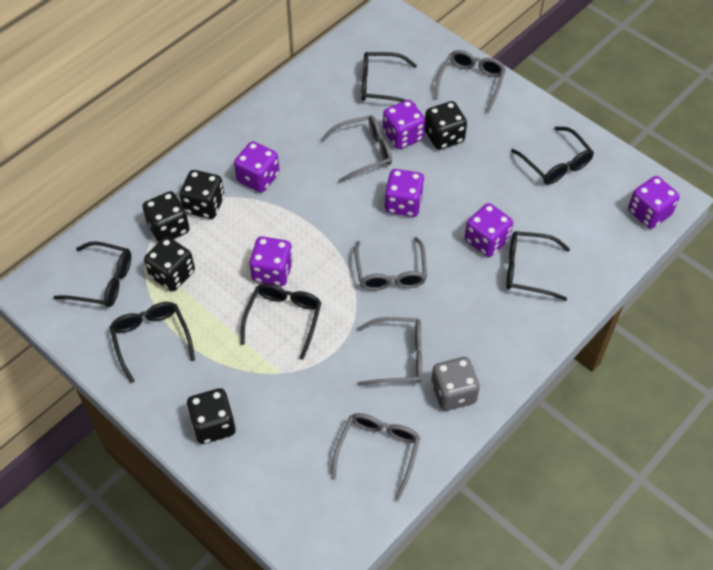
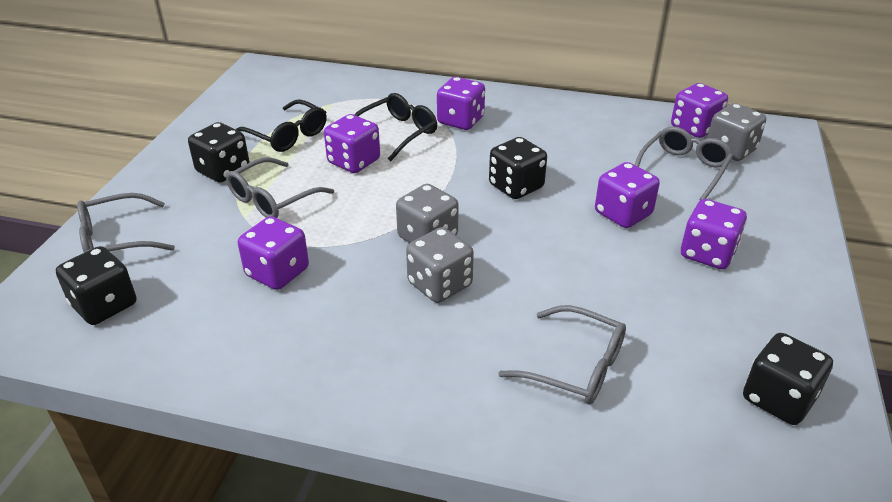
black dice: 5 -> 4
black glasses: 6 -> 2
grey dice: 1 -> 3
grey glasses: 5 -> 4

